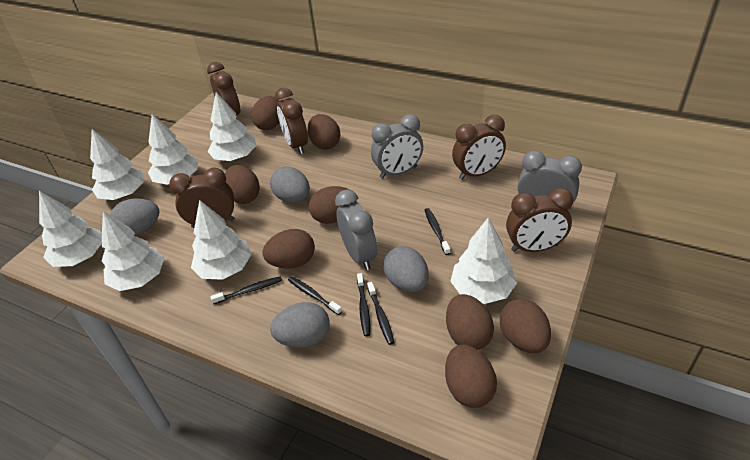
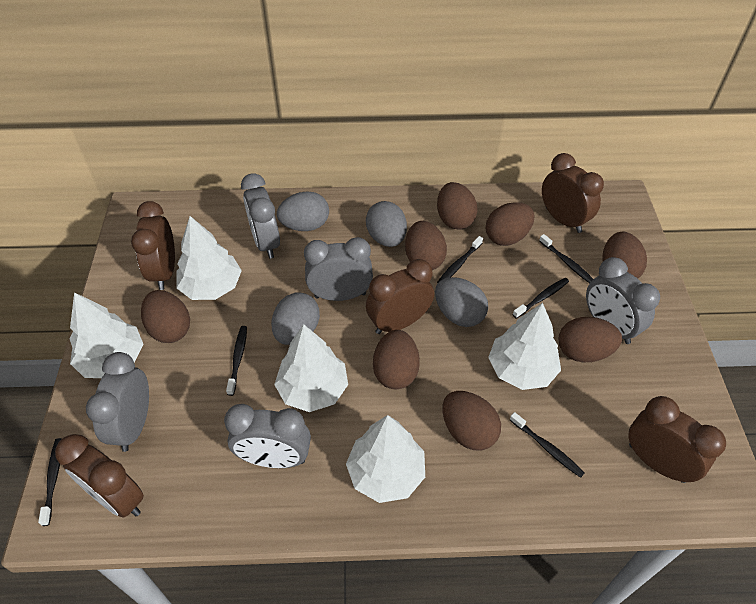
black toothbrush: 5 -> 6
grey clock: 3 -> 5
white tree: 7 -> 5

